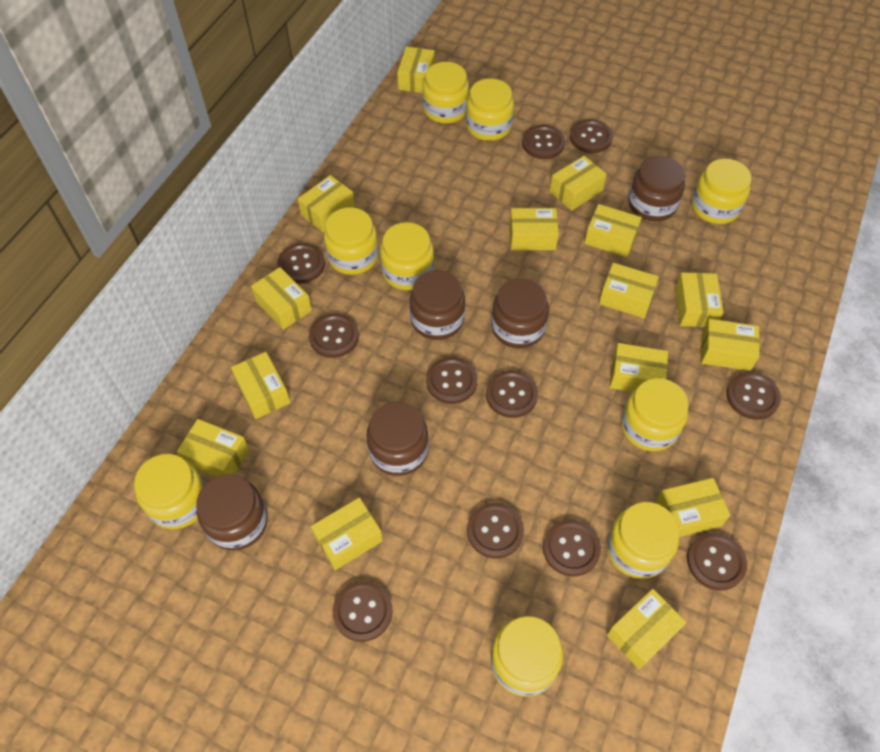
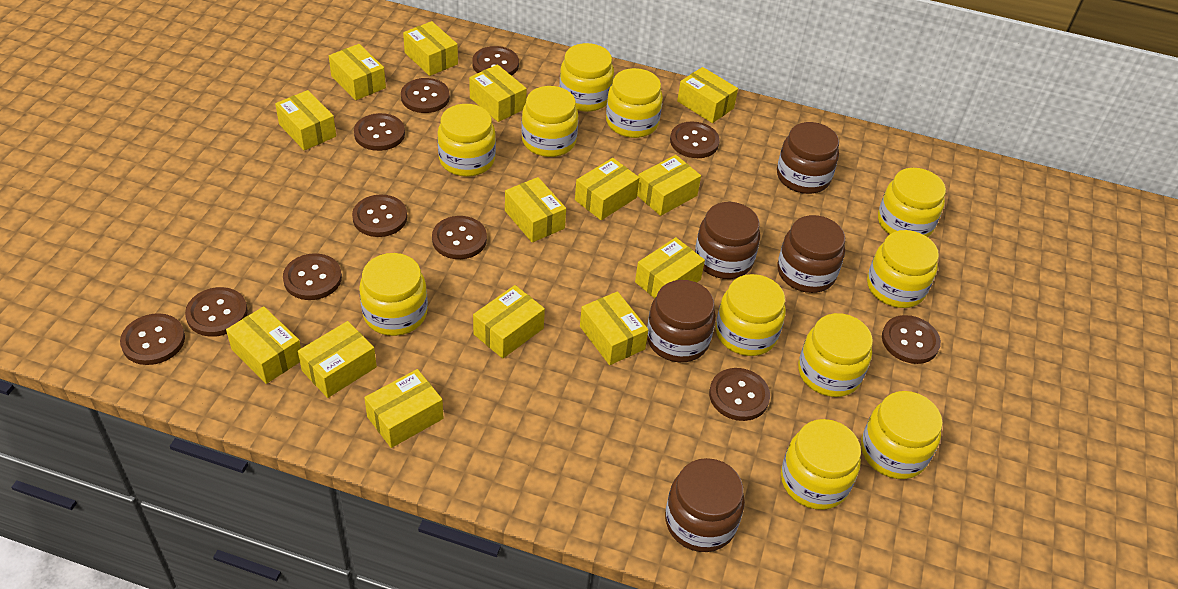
yellow box: 15 -> 14
yellow jar: 9 -> 11

